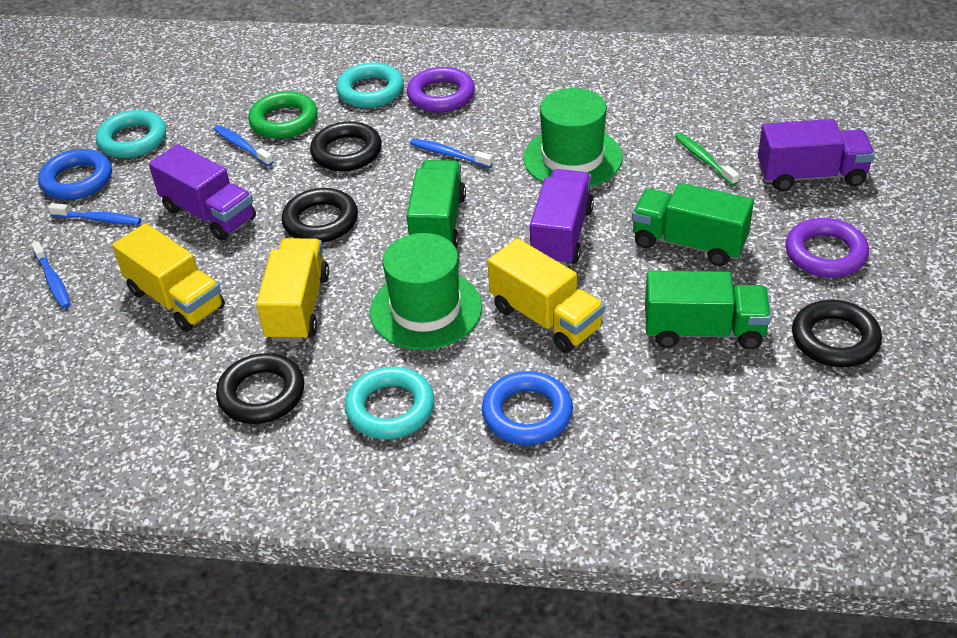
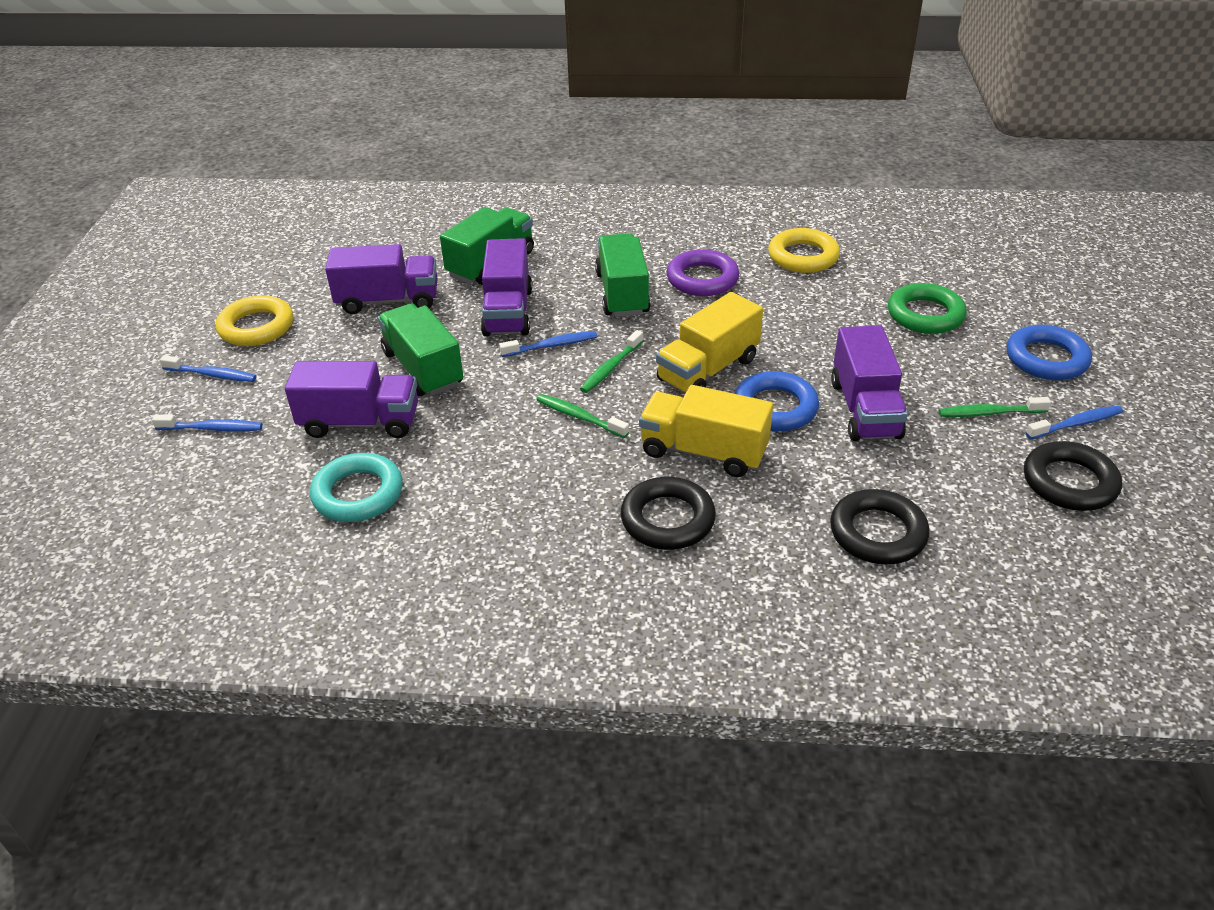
black ring: 4 -> 3
green hat: 2 -> 0
green toothbrush: 1 -> 3
purple ring: 2 -> 1
purple truck: 3 -> 4
turquoise ring: 3 -> 1
yellow ring: 0 -> 2
yellow truck: 3 -> 2

